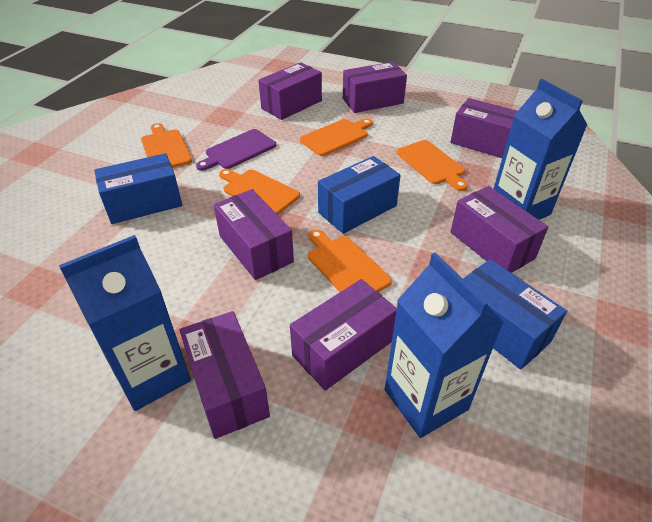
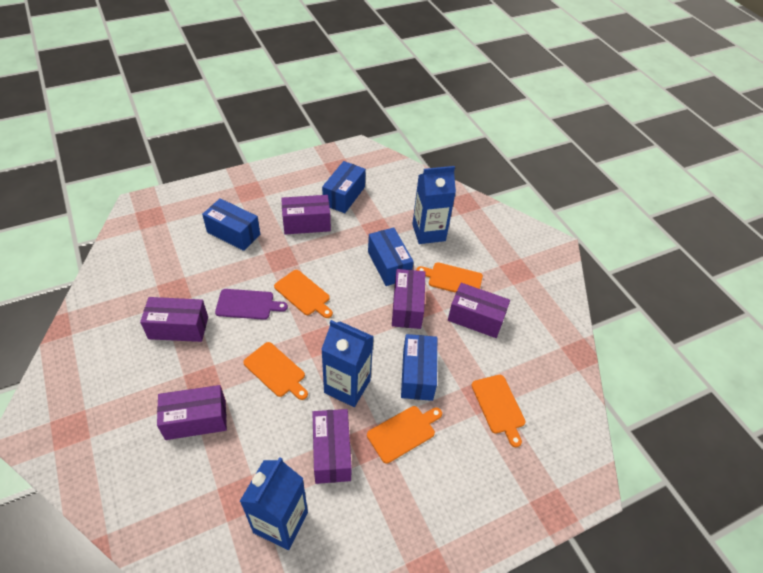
blue box: 3 -> 4
purple box: 7 -> 6

